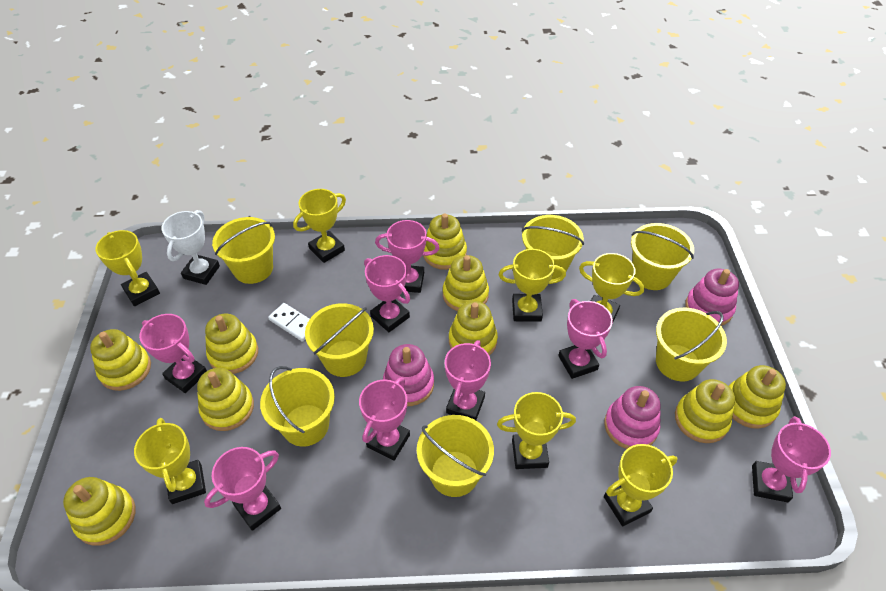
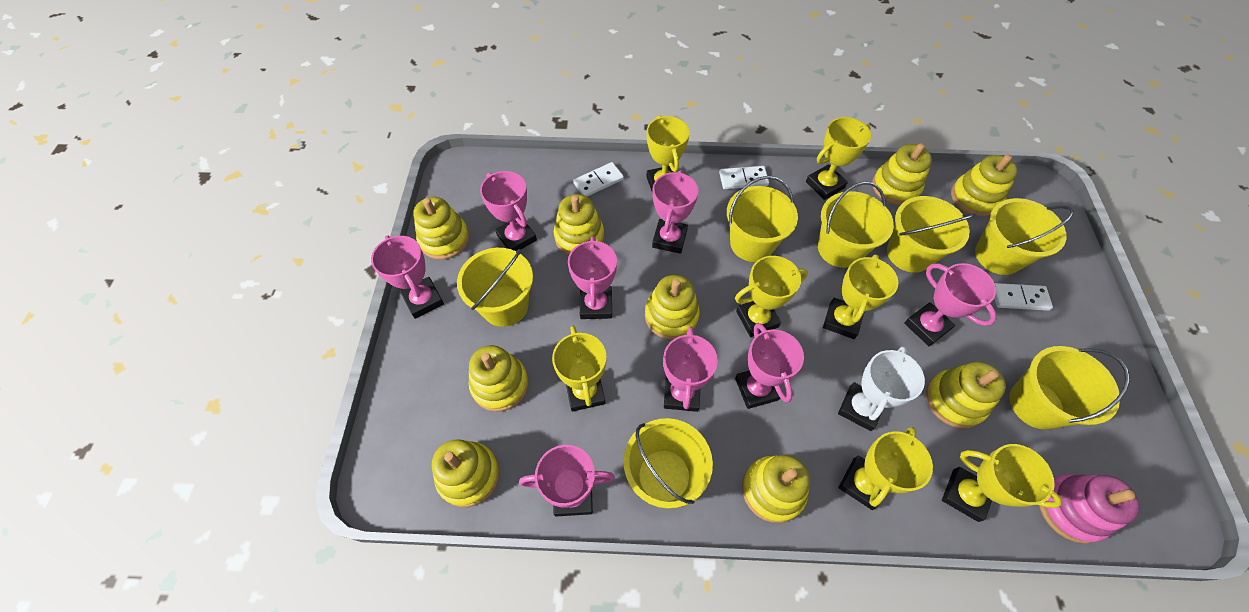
pink stacking toy: 3 -> 1
white domino: 1 -> 3

